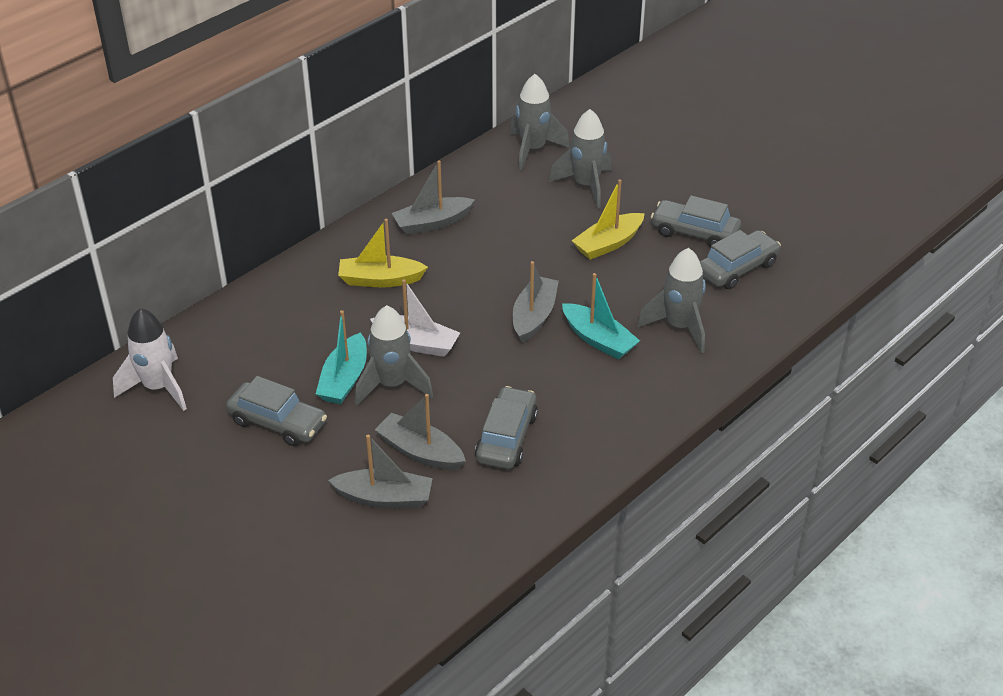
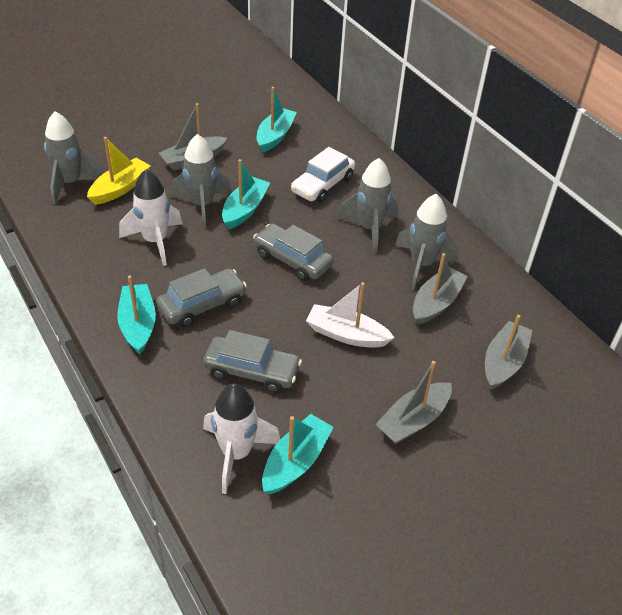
grey car: 4 -> 3
turquoise boat: 2 -> 4
white car: 0 -> 1
white rocket: 1 -> 2
yellow boat: 2 -> 1

